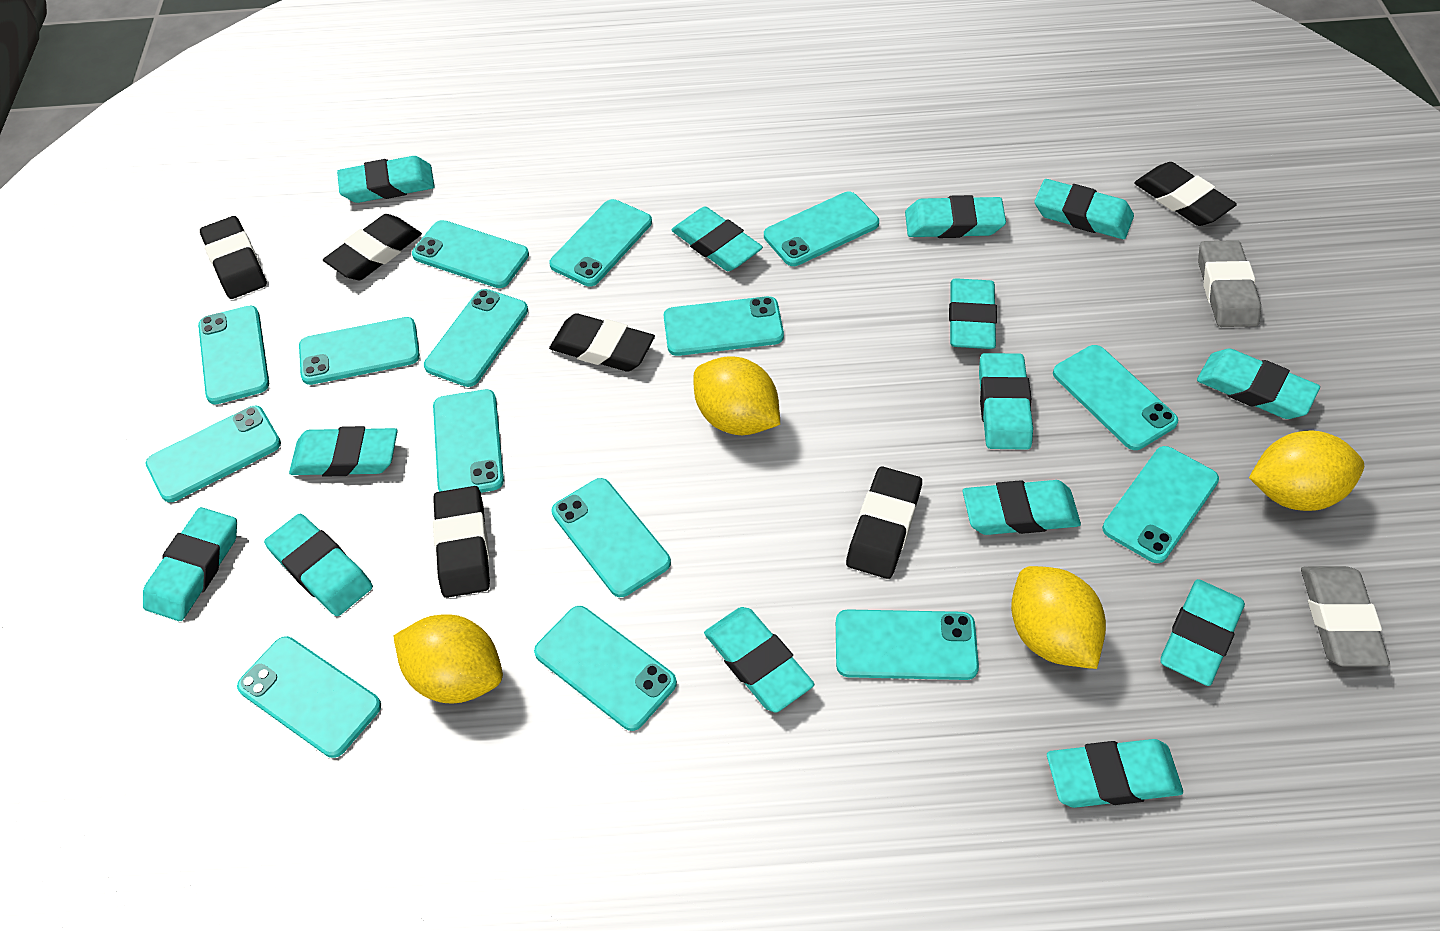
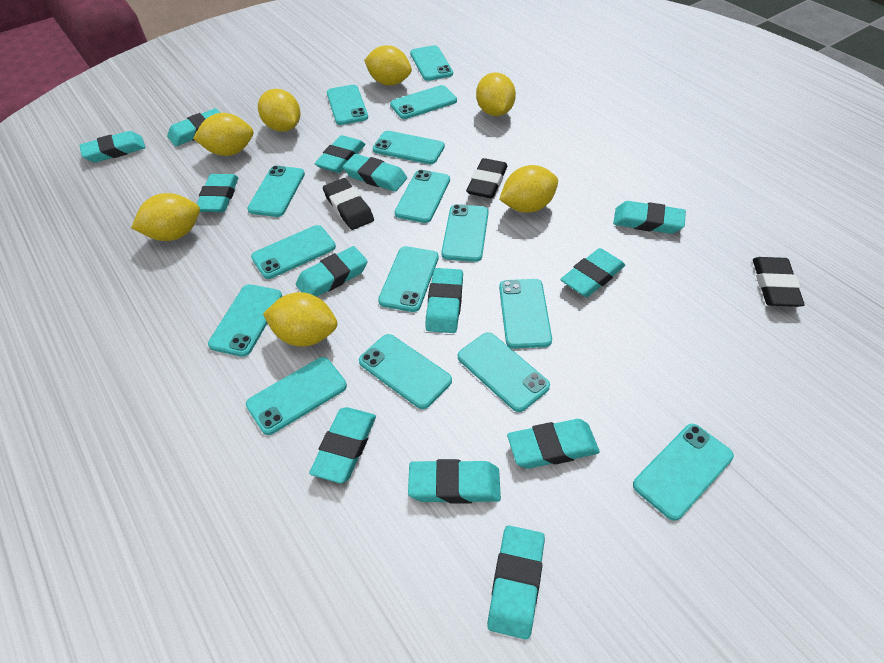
black eraser: 6 -> 3
grey eraser: 2 -> 0
turquoise eraser: 14 -> 13
yellow lemon: 4 -> 7

